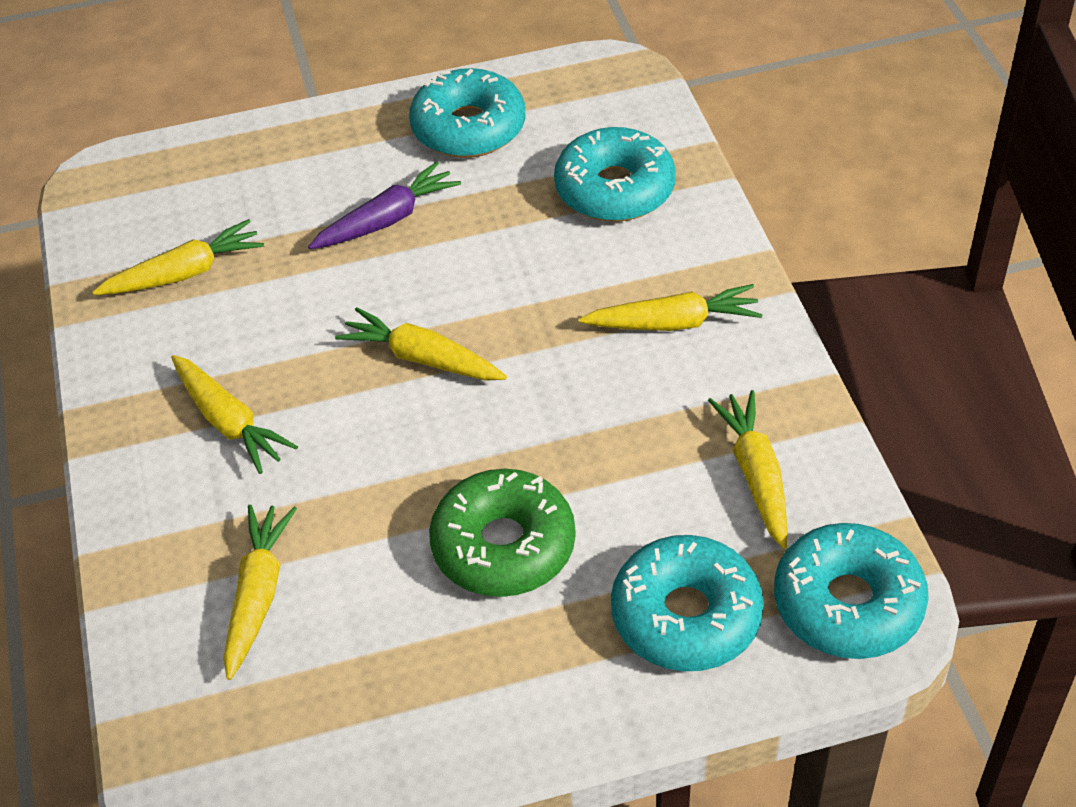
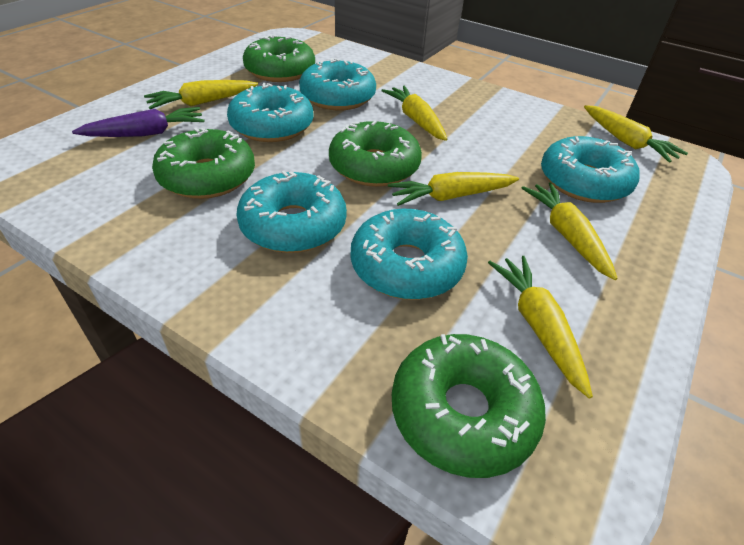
green donut: 1 -> 4
turquoise donut: 4 -> 5

